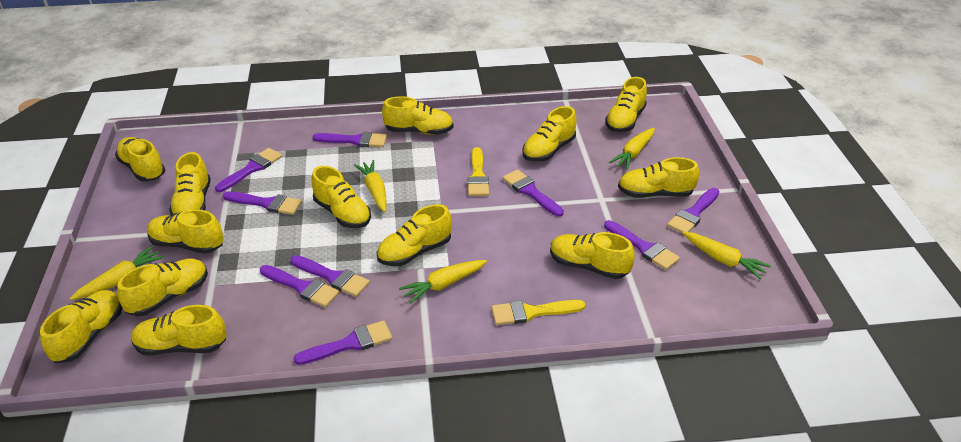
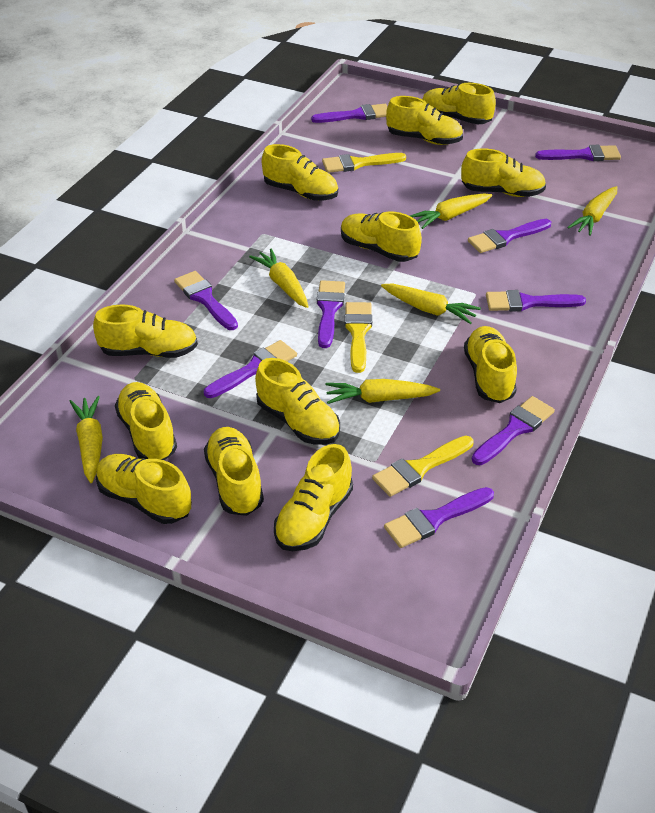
yellow brush: 2 -> 3
yellow carrot: 5 -> 6
yellow shoe: 13 -> 12

